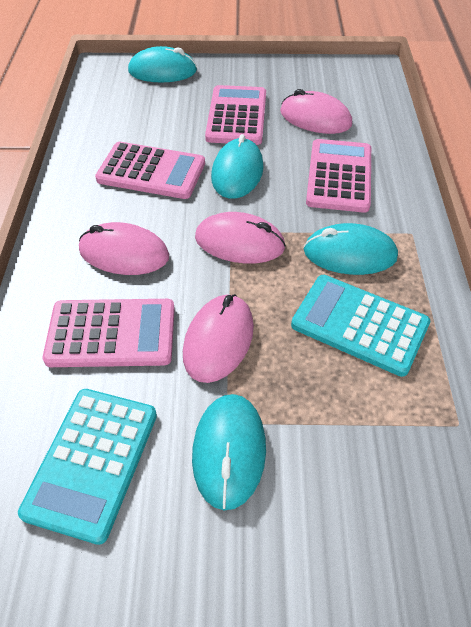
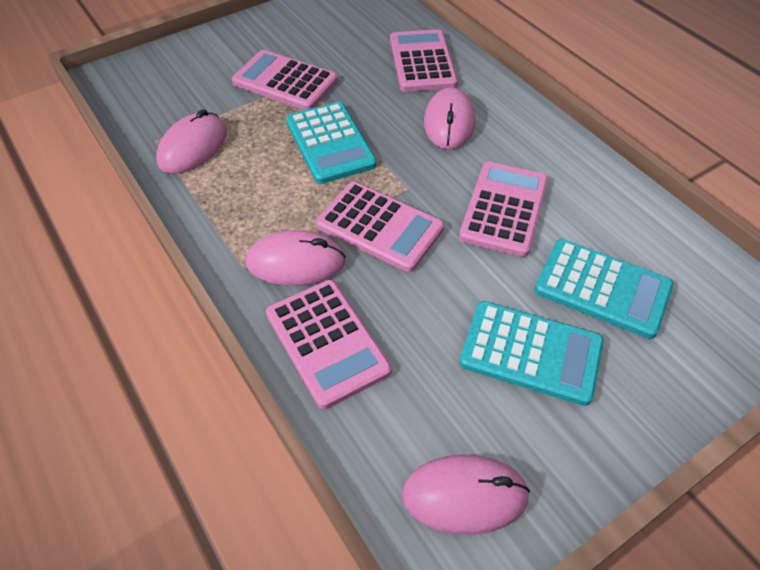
pink calculator: 4 -> 5
turquoise calculator: 2 -> 3
turquoise mouse: 4 -> 0

